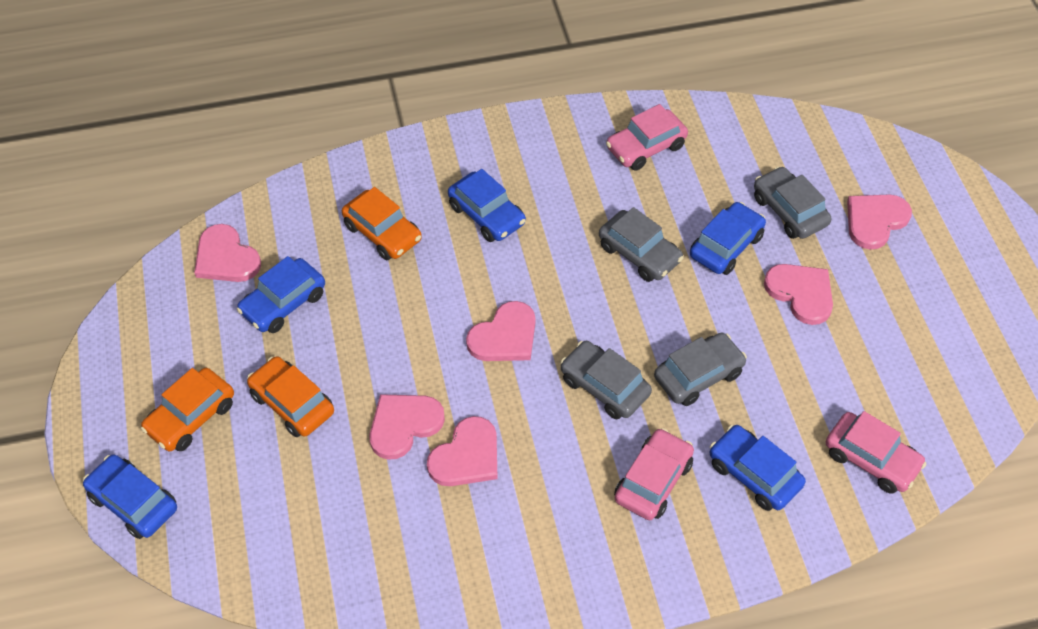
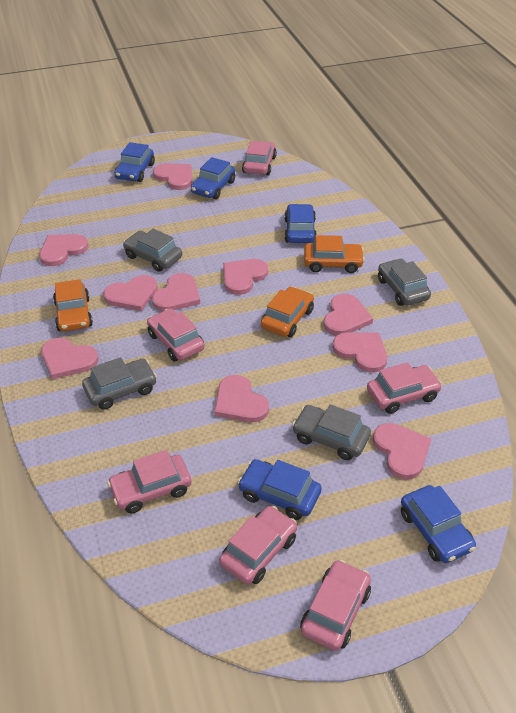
pink car: 3 -> 6
pink heart: 6 -> 10

